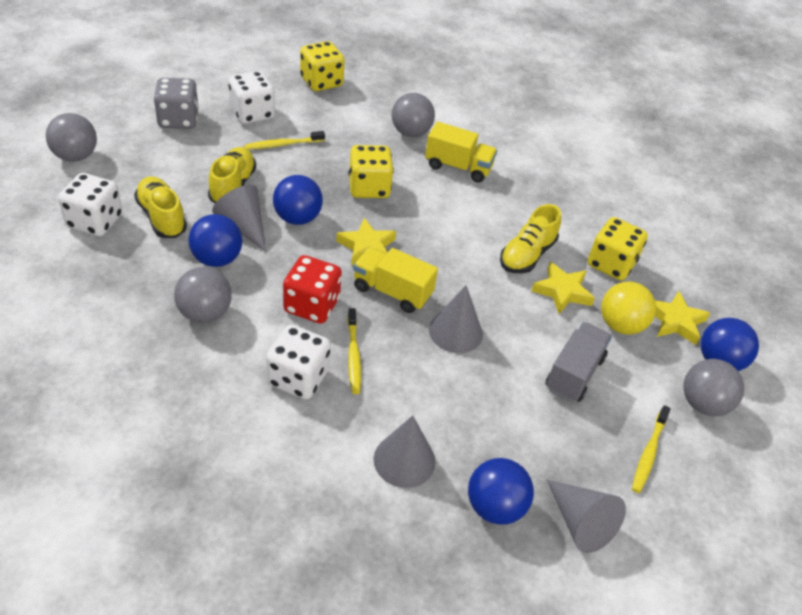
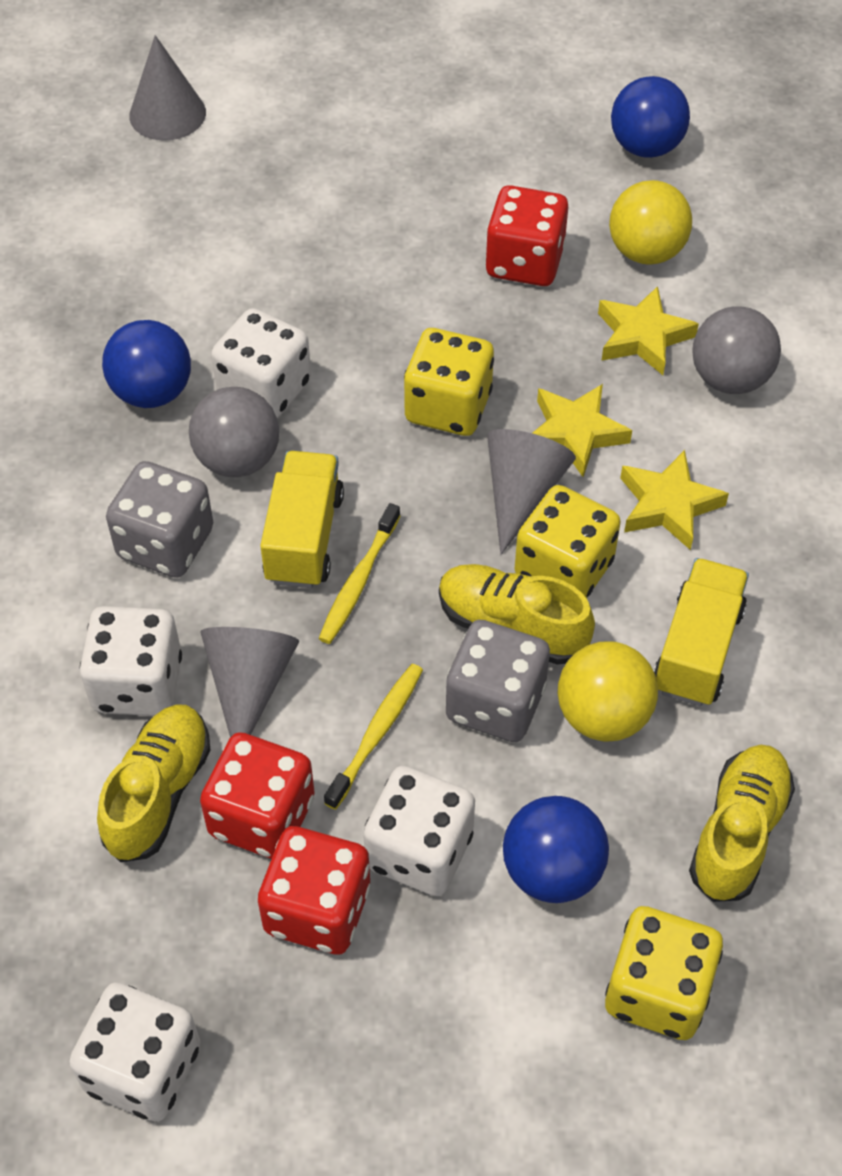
blue ball: 4 -> 3
grey ball: 4 -> 2
grey cone: 4 -> 3
grey dice: 1 -> 2
grey truck: 1 -> 0
red dice: 1 -> 3
white dice: 3 -> 4
yellow ball: 1 -> 2
yellow toothbrush: 3 -> 2

